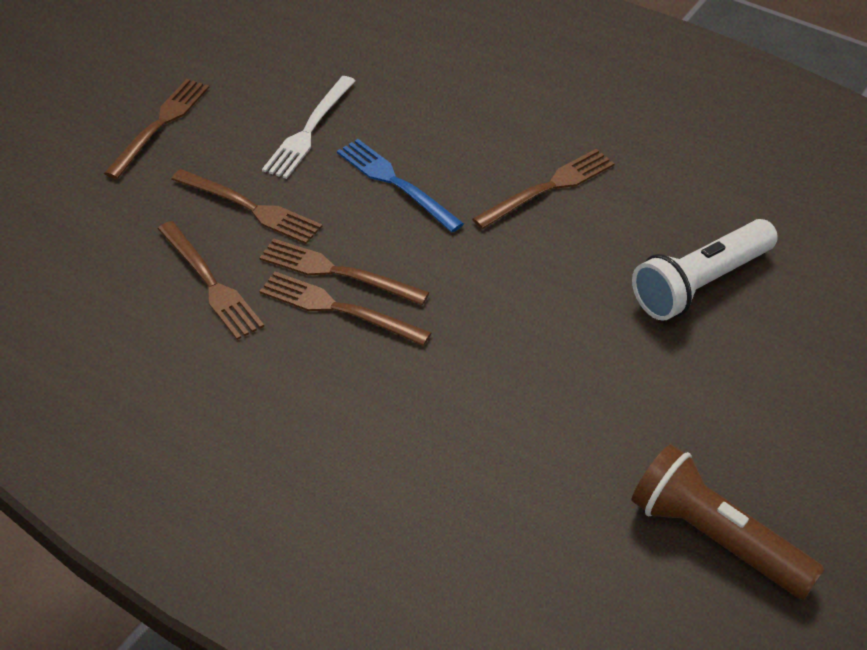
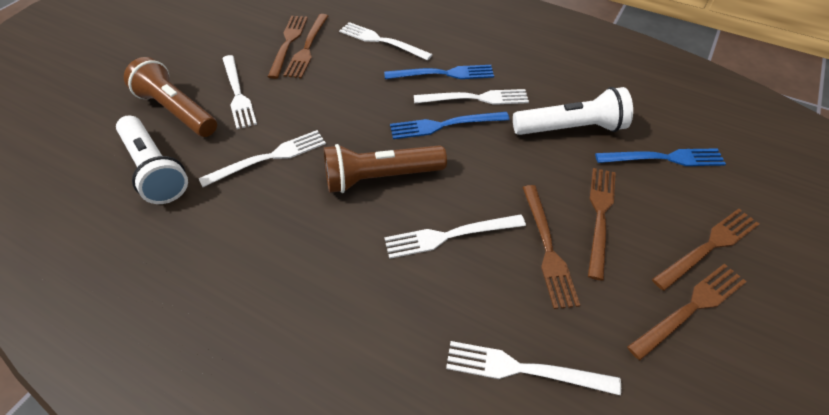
blue fork: 1 -> 3
brown flashlight: 1 -> 2
white flashlight: 1 -> 2
white fork: 1 -> 6

